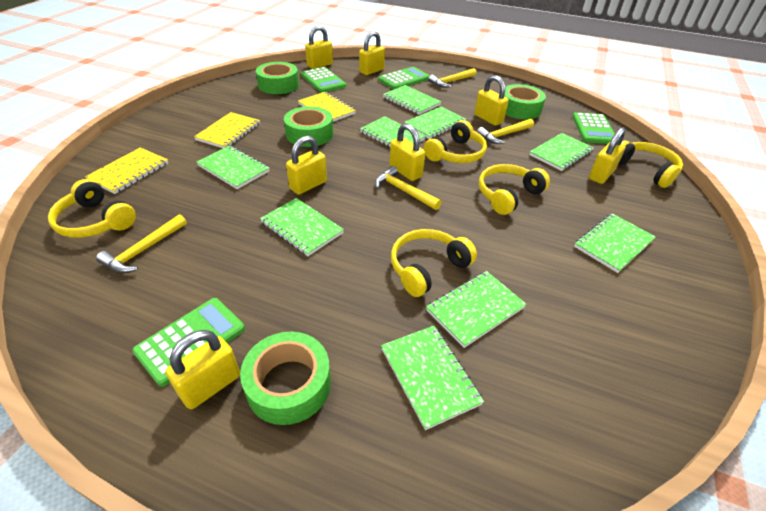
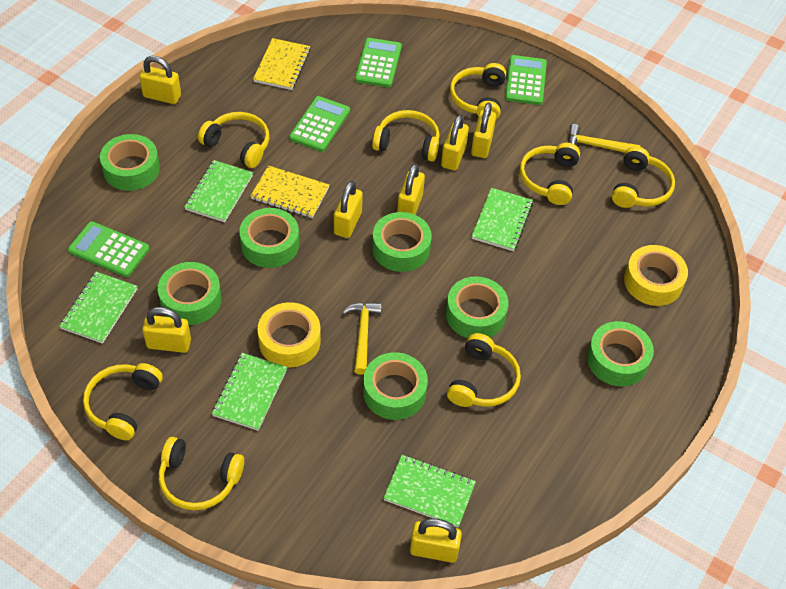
green notebook: 9 -> 5
green tape: 4 -> 7
yellow hammer: 4 -> 2
yellow headphones: 5 -> 8
yellow notebook: 3 -> 2
yellow tape: 0 -> 2

